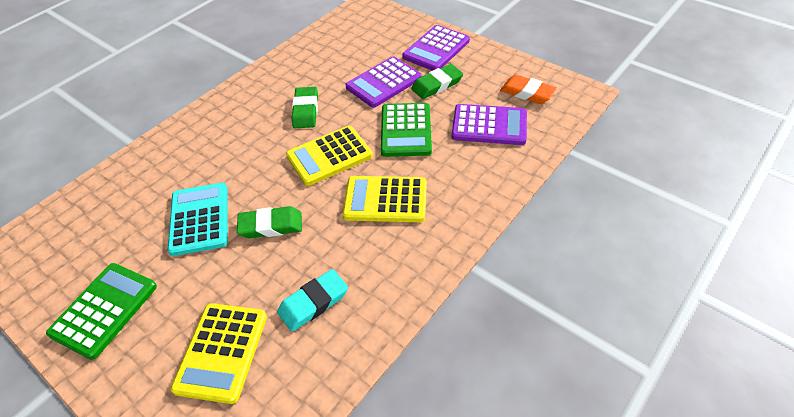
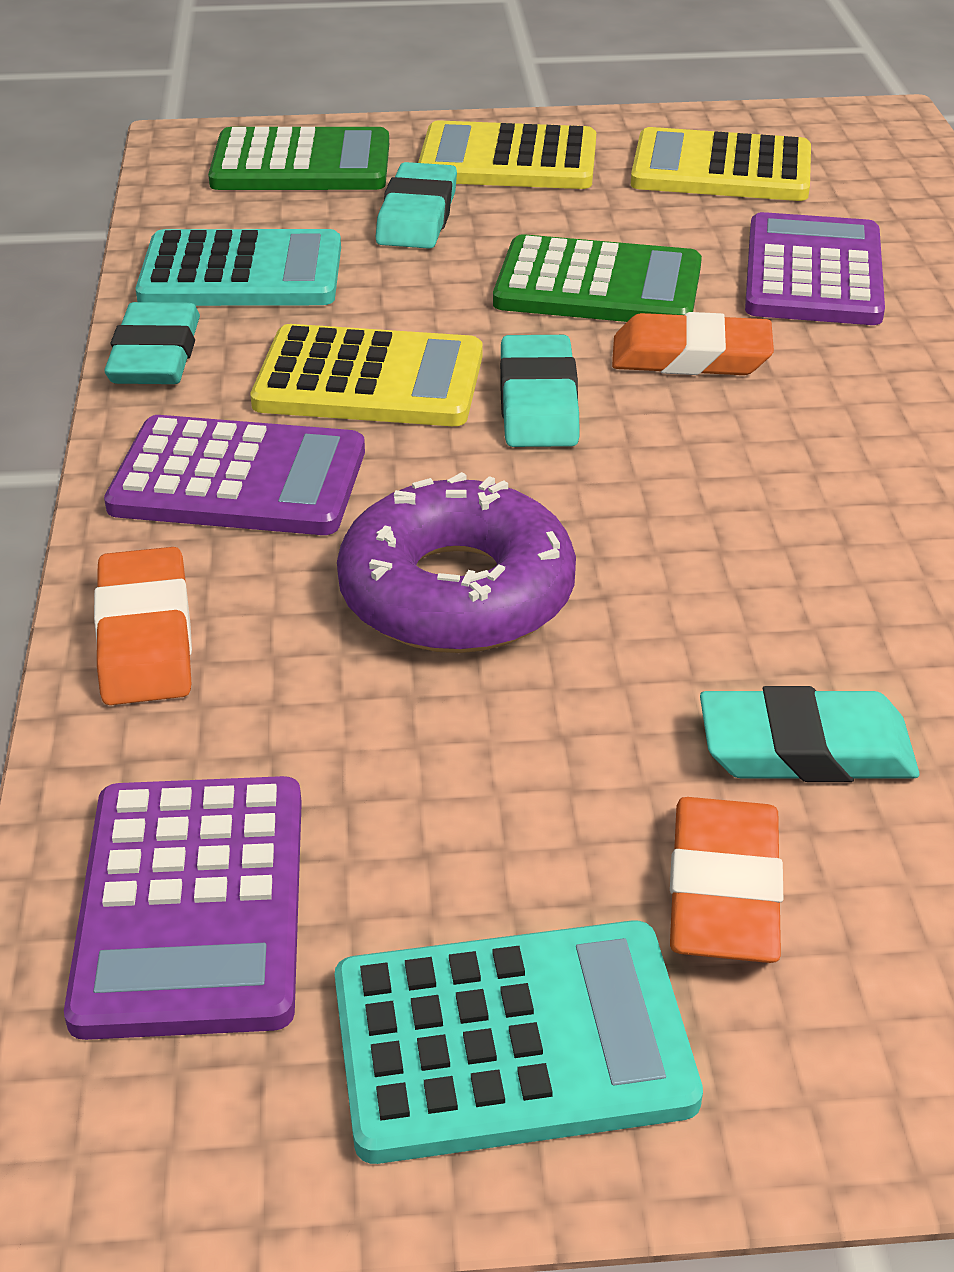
green eraser: 3 -> 0
orange eraser: 1 -> 3
purple donut: 0 -> 1
turquoise calculator: 1 -> 2
turquoise eraser: 1 -> 4

